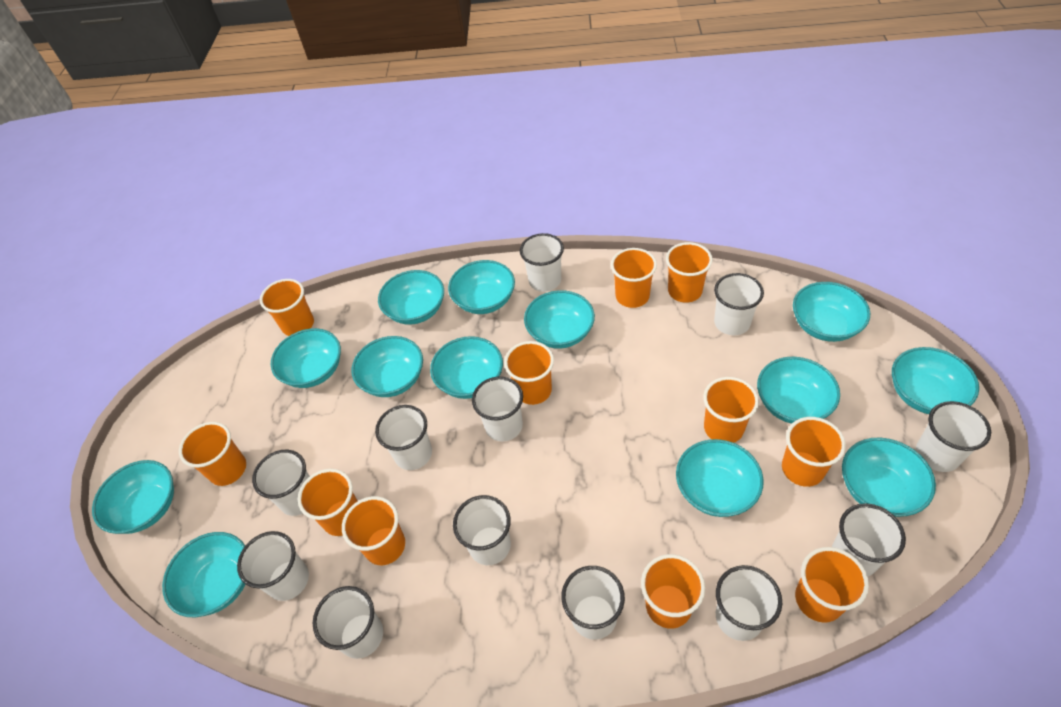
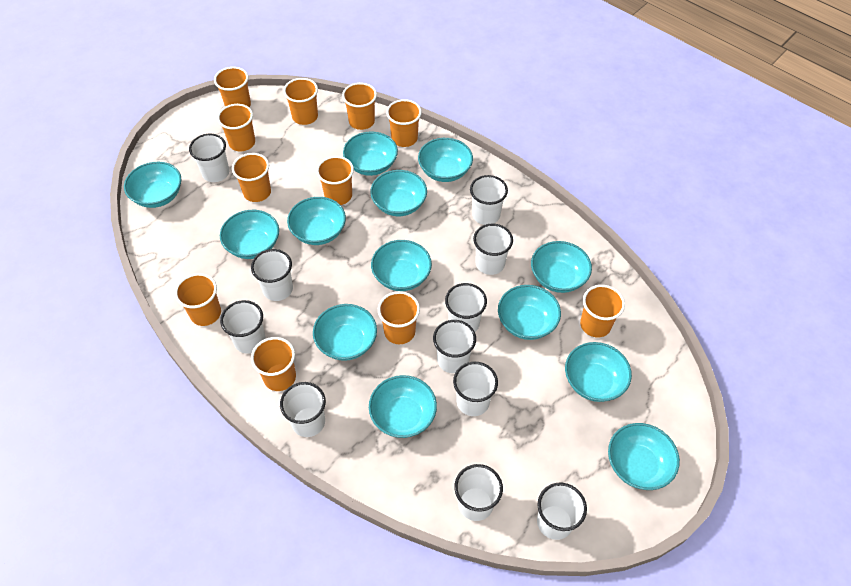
white cup: 12 -> 11

